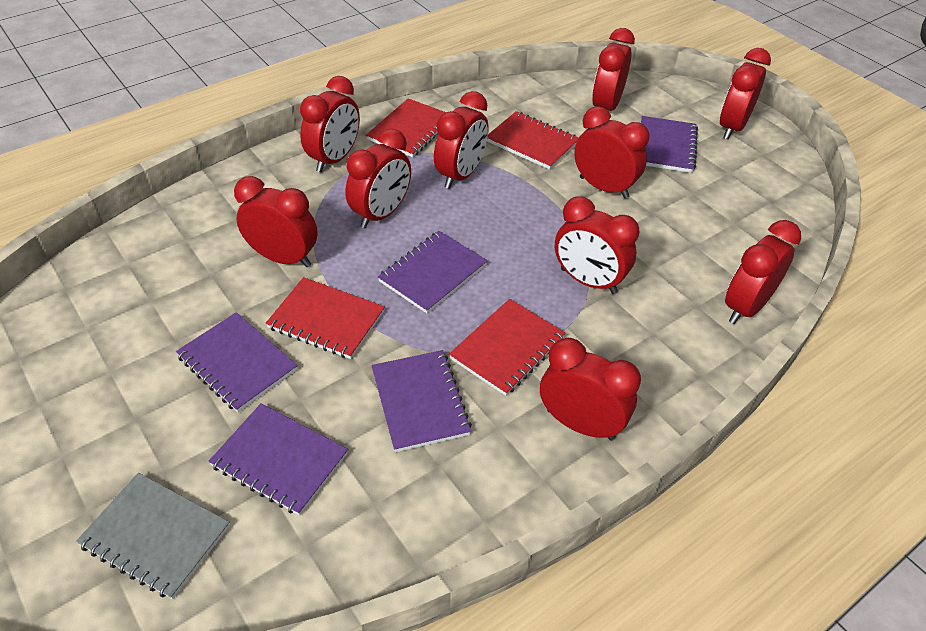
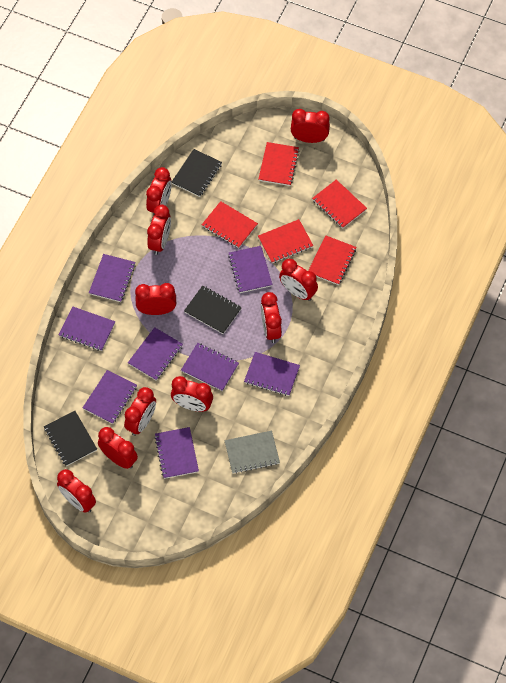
black notebook: 0 -> 3
purple notebook: 5 -> 8
red notebook: 4 -> 5

